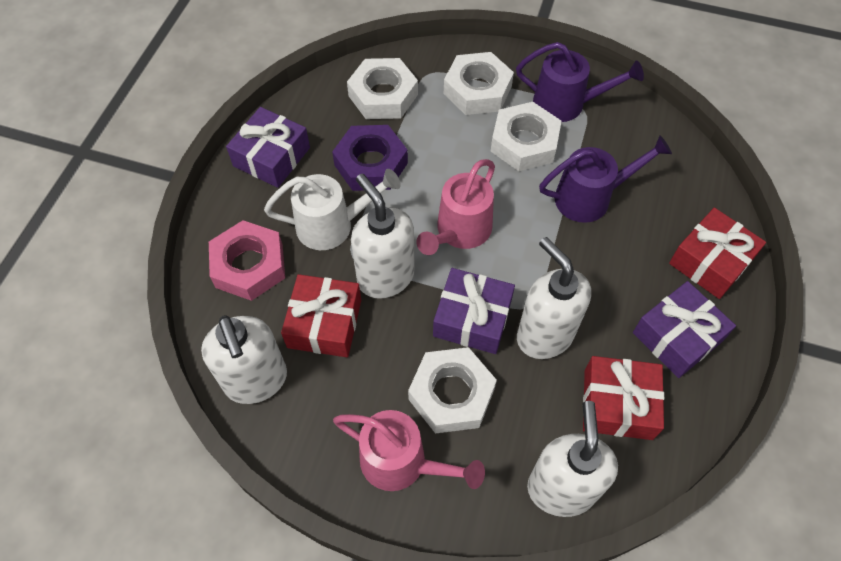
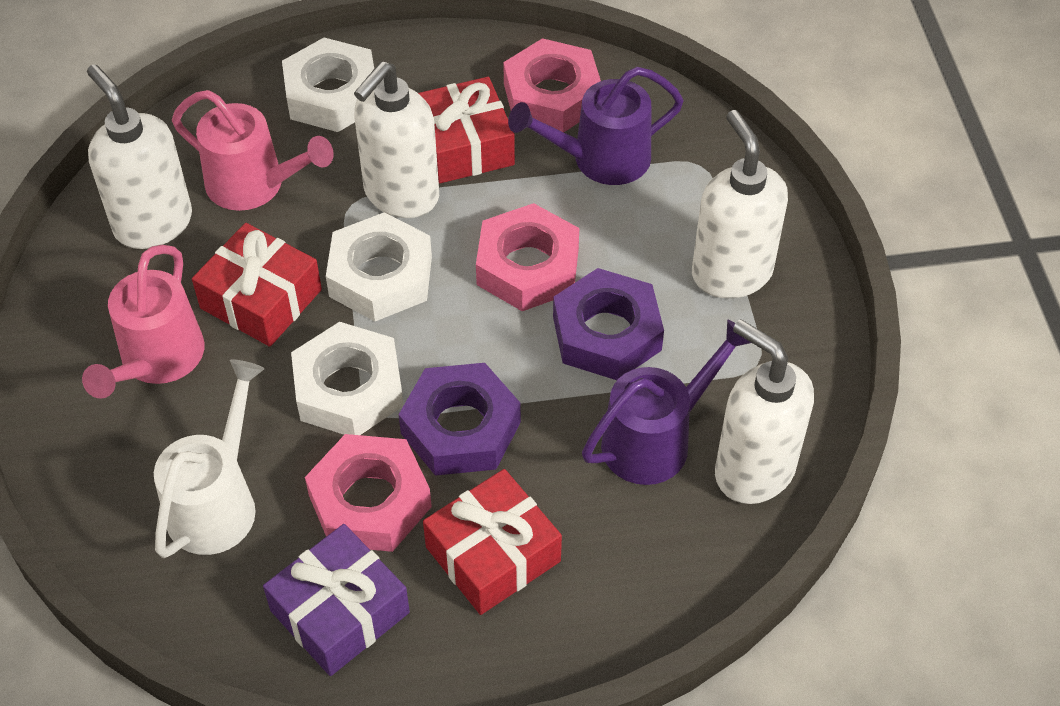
pink nut: 1 -> 3
purple gift: 3 -> 1
purple nut: 1 -> 2
white nut: 4 -> 3

